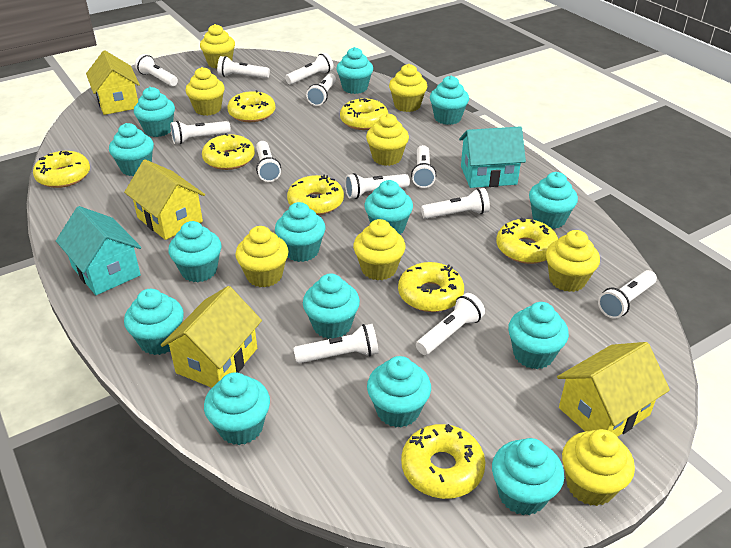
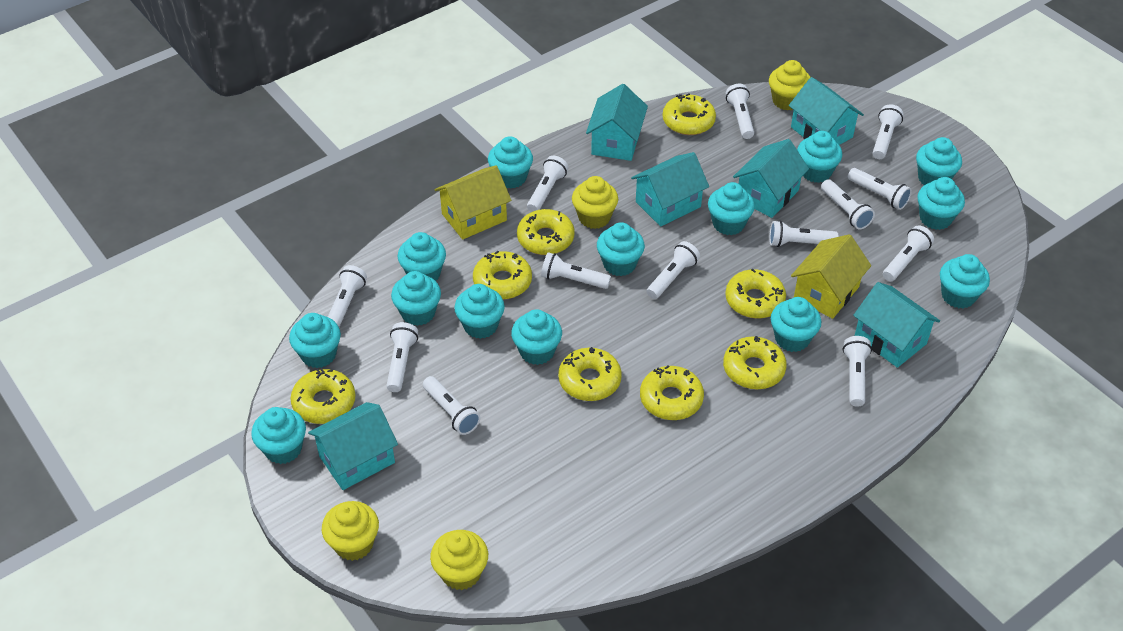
turquoise house: 2 -> 6
white flashlight: 12 -> 13
yellow cupcake: 8 -> 4
yellow house: 4 -> 2

